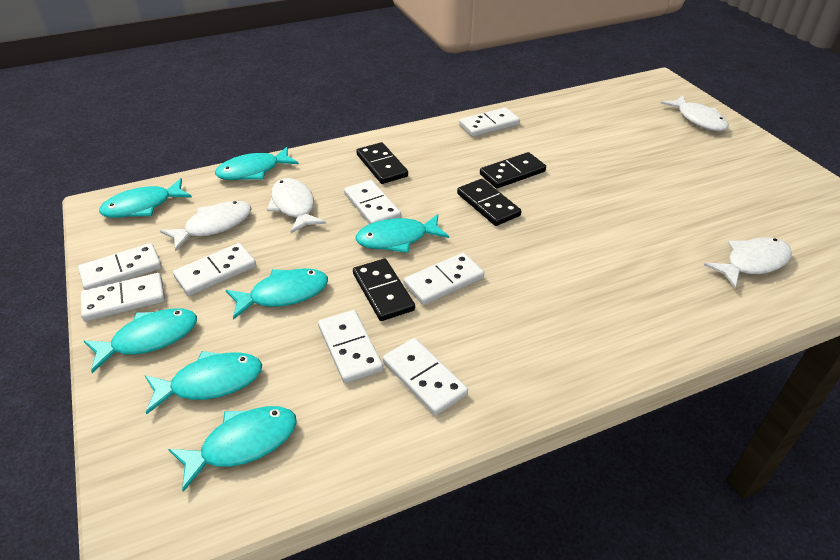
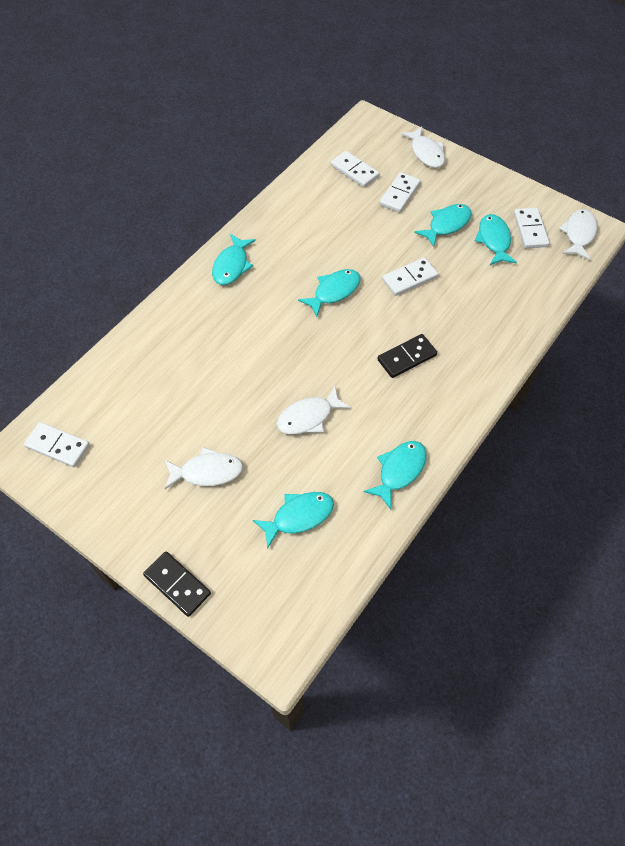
black domino: 4 -> 2
turquoise fish: 7 -> 6
white domino: 8 -> 5

